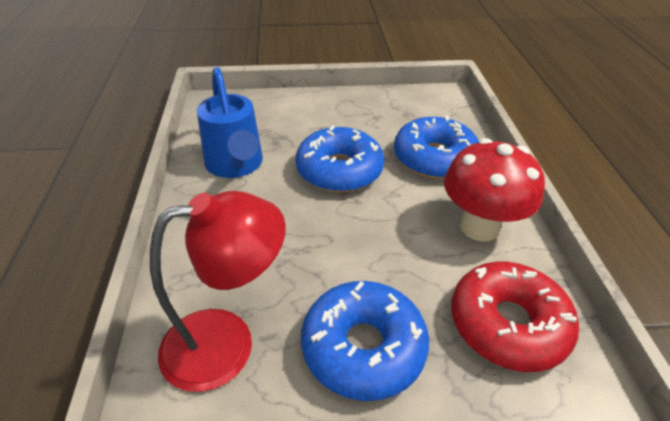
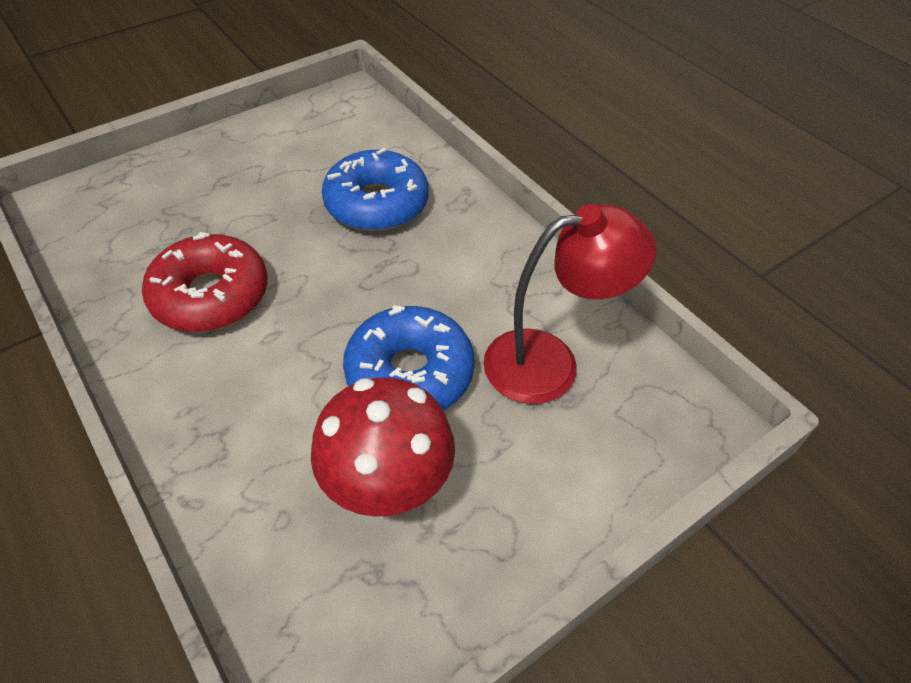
blue donut: 3 -> 2
blue watering can: 1 -> 0

